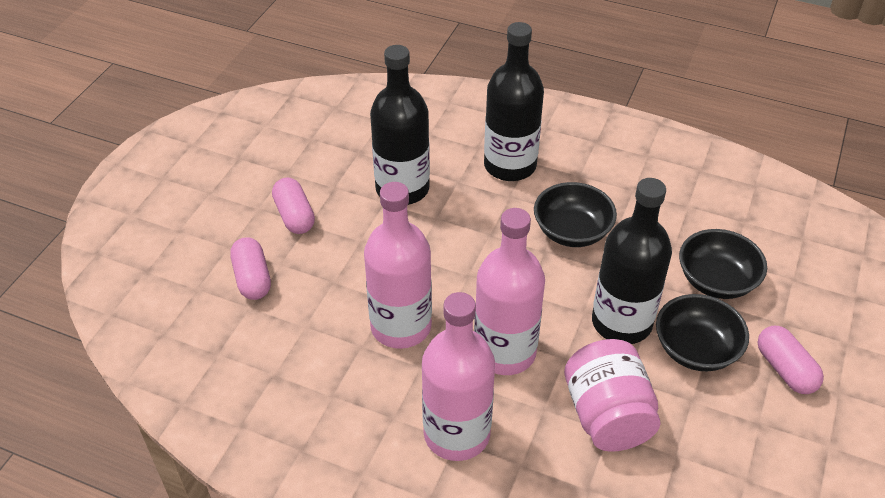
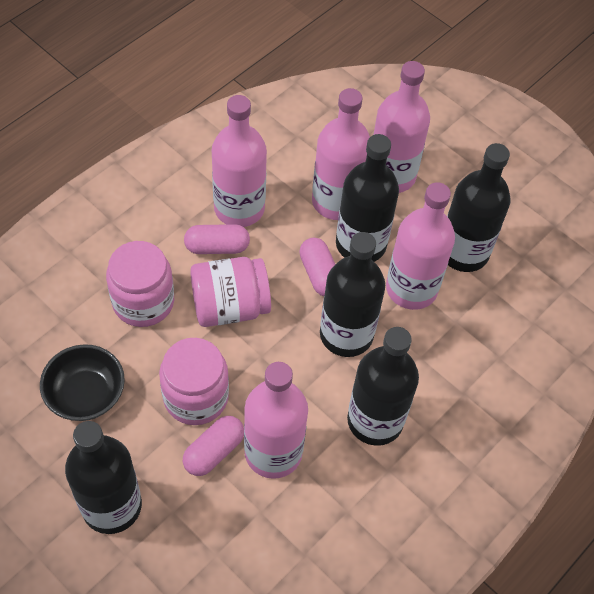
black bottle: 3 -> 5
black bowl: 3 -> 1
pink bottle: 3 -> 5
pink jar: 1 -> 3

